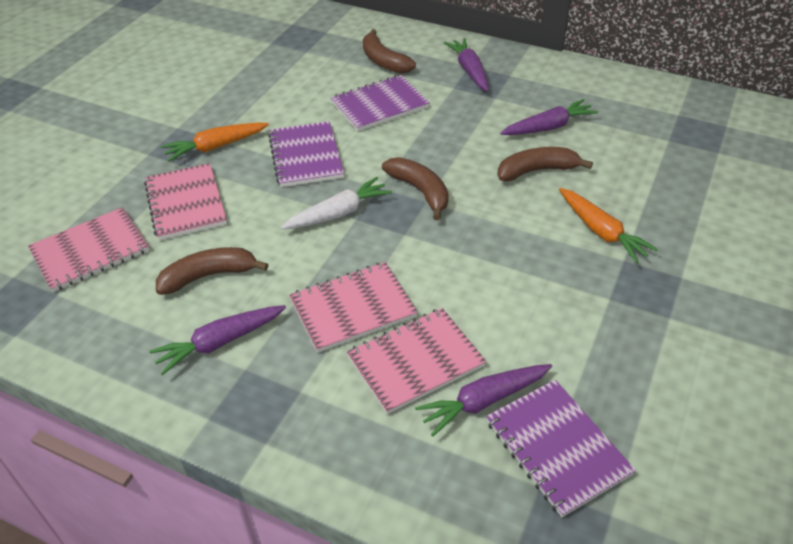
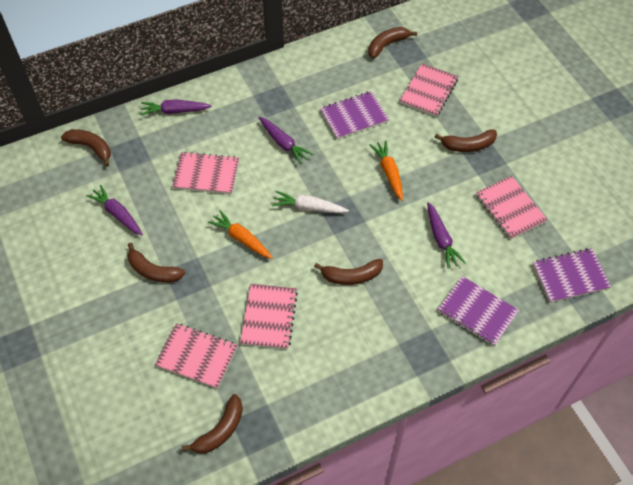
brown banana: 4 -> 6
pink notebook: 4 -> 5

